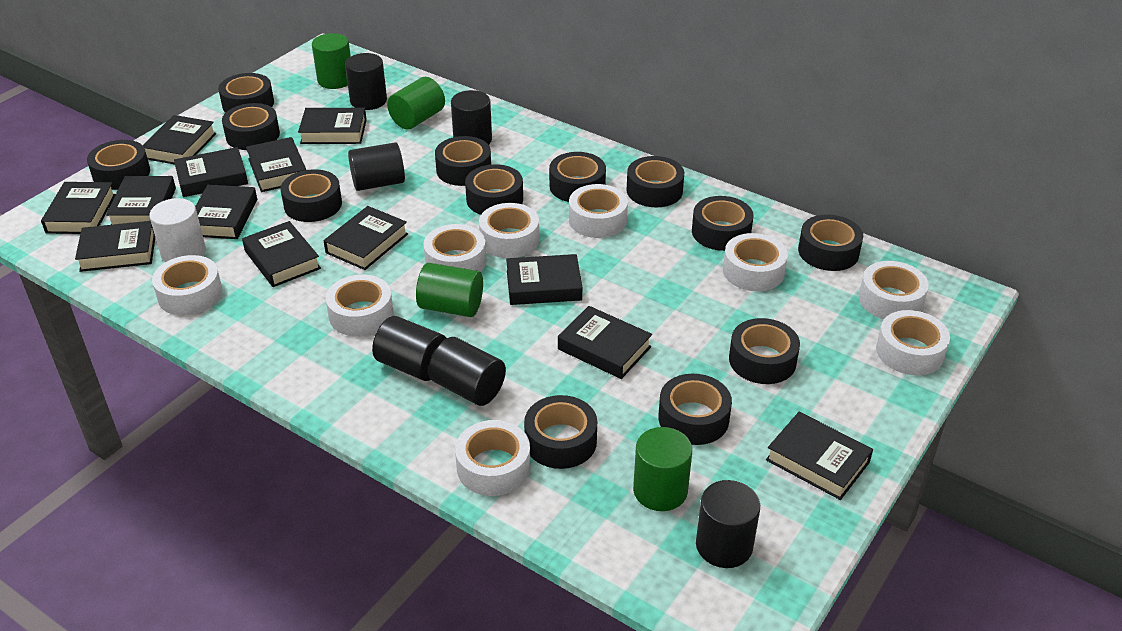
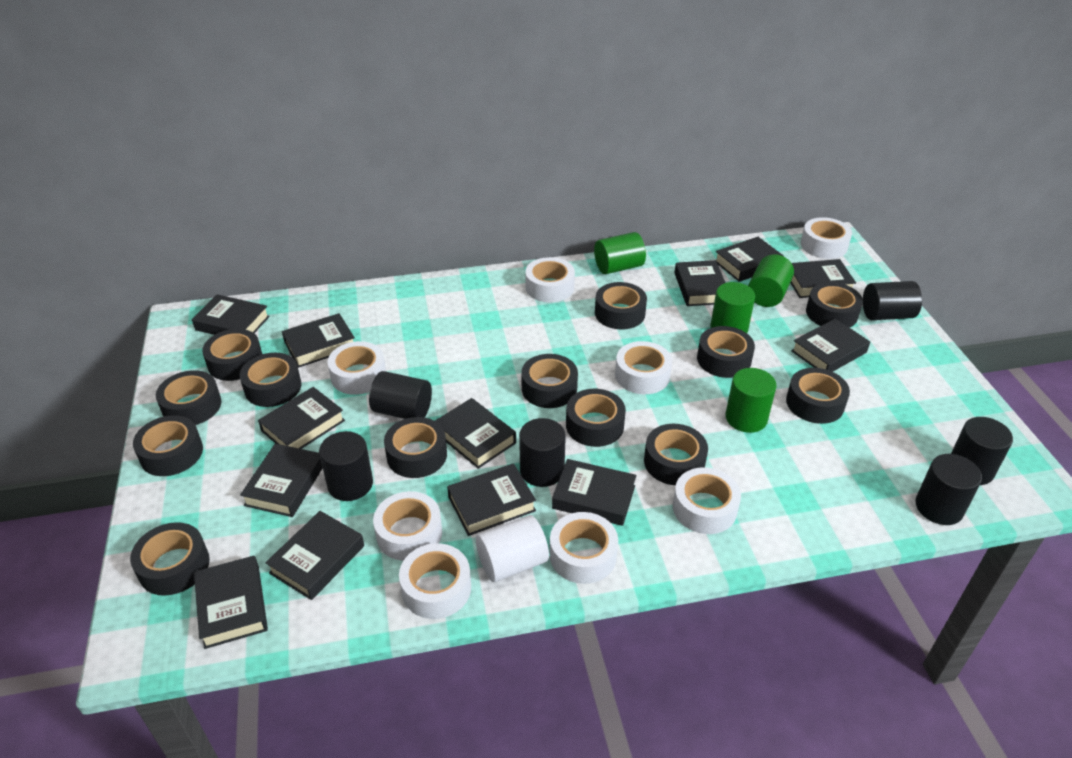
white tape: 9 -> 8

